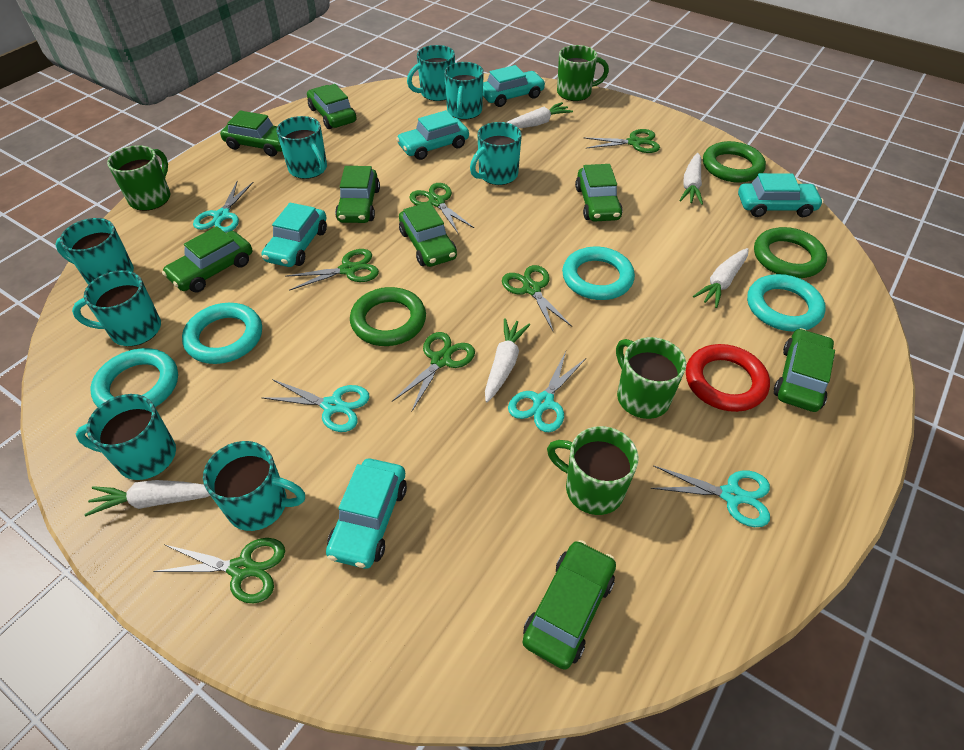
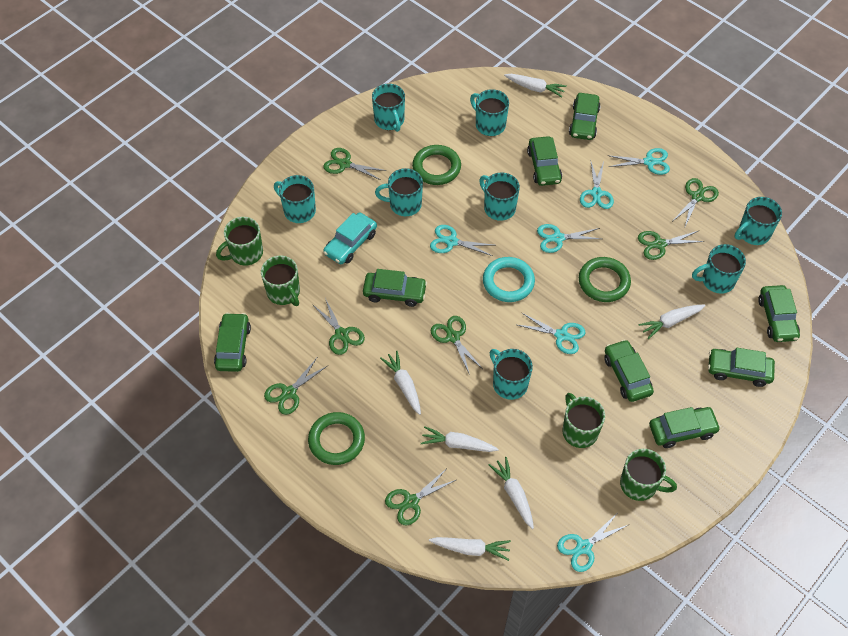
green scissors: 6 -> 7
red ring: 1 -> 0
turquoise car: 5 -> 1
turquoise ring: 4 -> 1
turquoise scissors: 4 -> 6
white carrot: 5 -> 6

